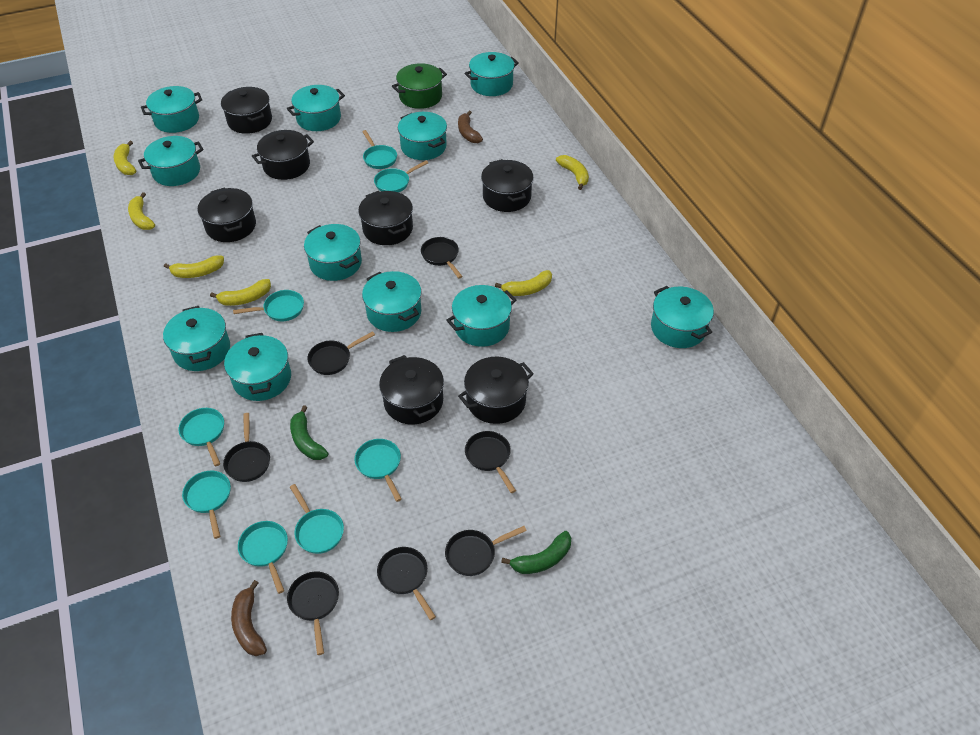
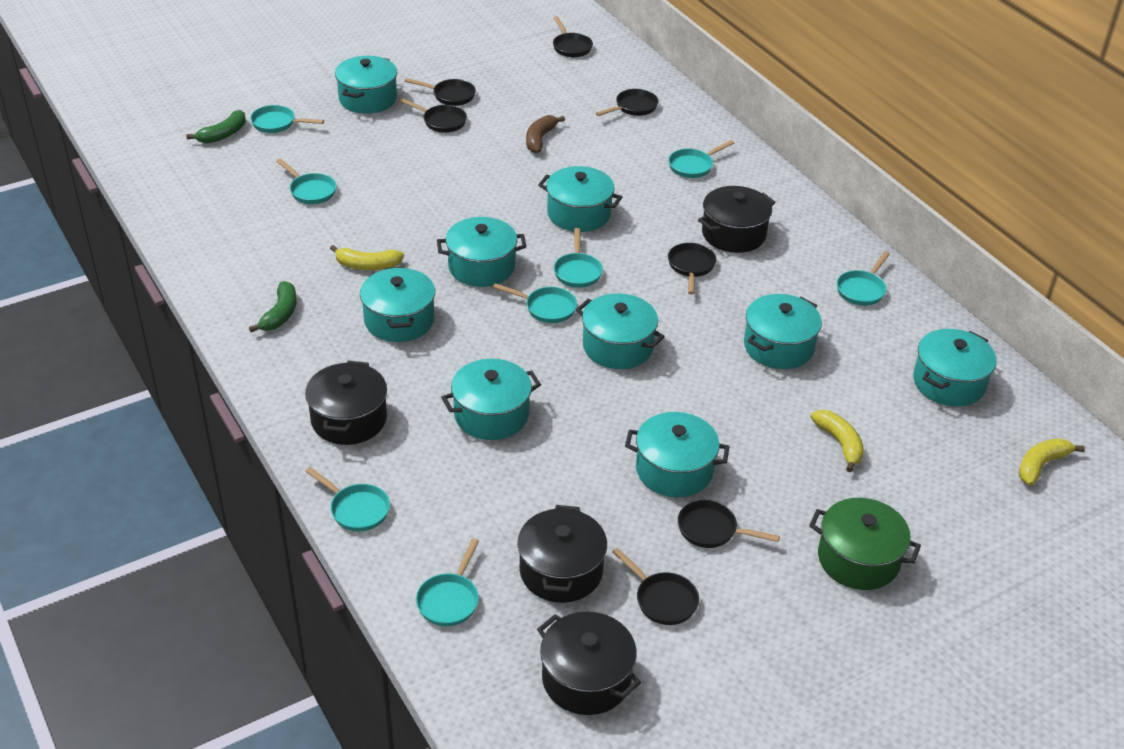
black pot: 7 -> 4
brown banana: 2 -> 1
turquoise pot: 11 -> 9
yellow banana: 6 -> 3

